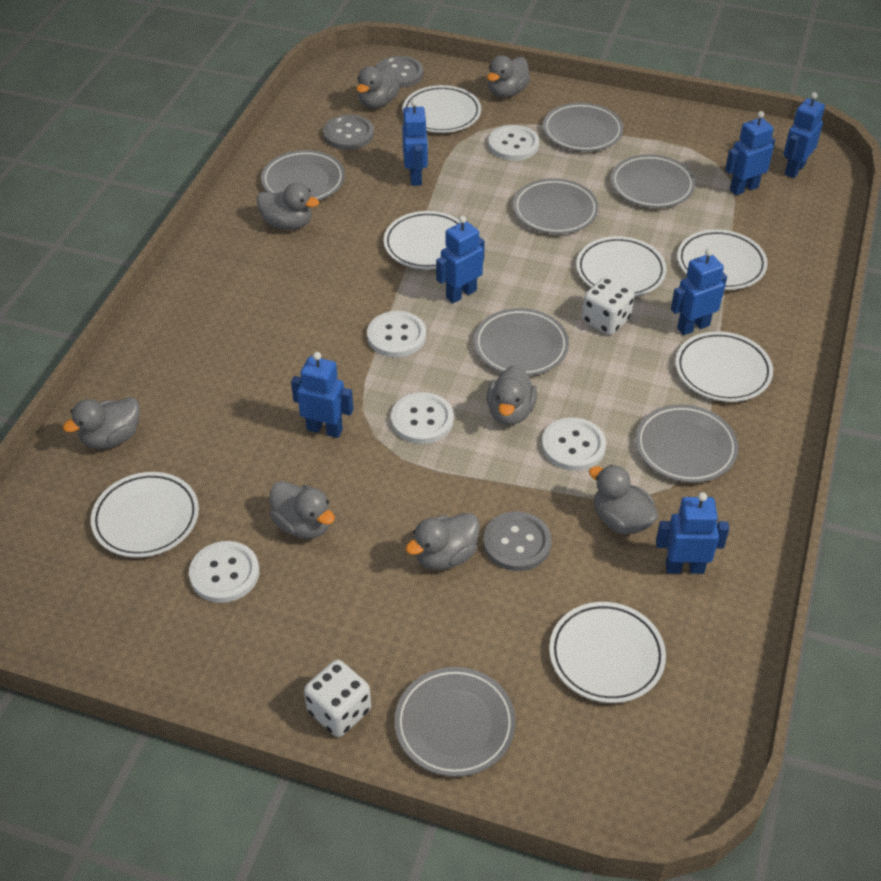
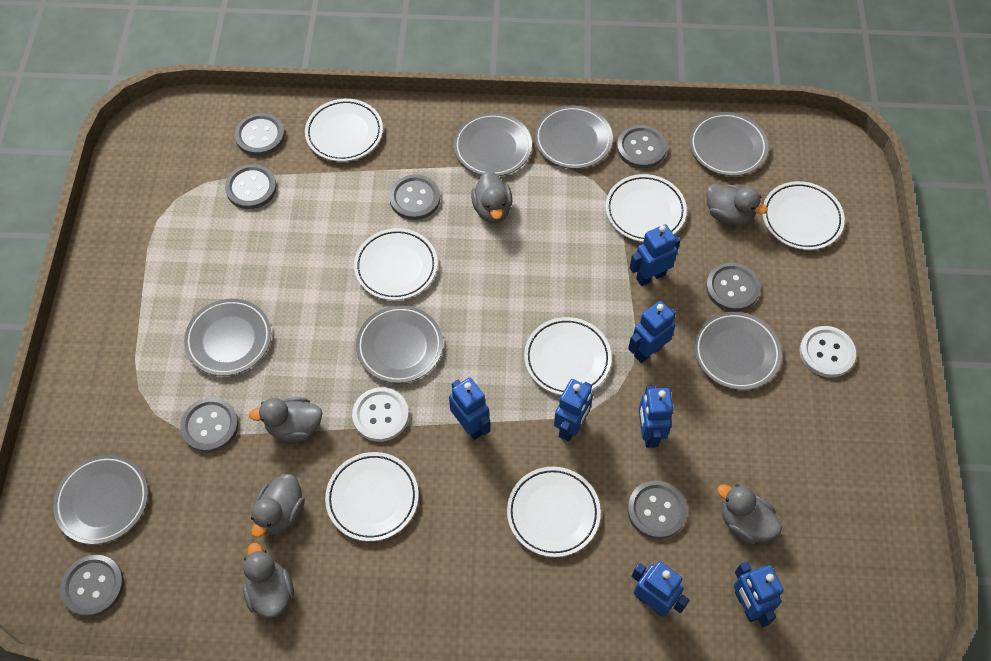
grey button: 3 -> 8
grey duck: 8 -> 6
white button: 5 -> 2
white dice: 2 -> 0

